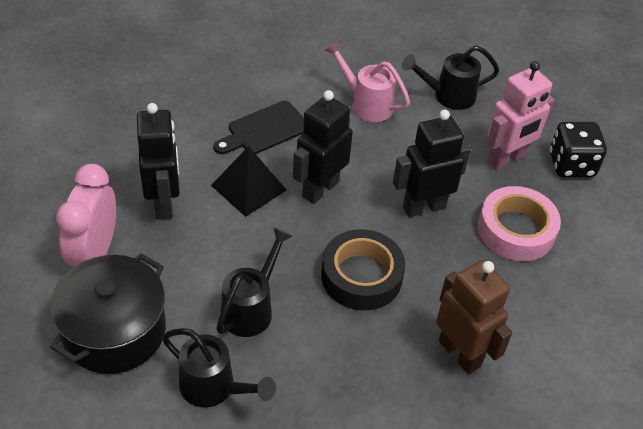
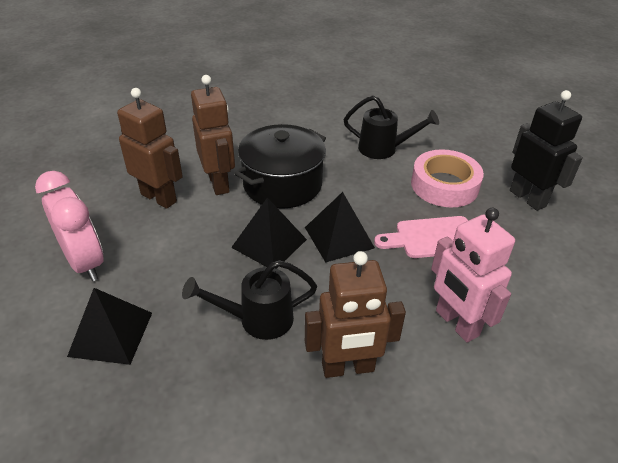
black cutting board: 1 -> 0
black dice: 1 -> 0
black pyramid: 1 -> 3
black robot: 3 -> 1
black tape: 1 -> 0
black watering can: 3 -> 2
brown robot: 1 -> 3
pink cutting board: 0 -> 1
pink watering can: 1 -> 0

